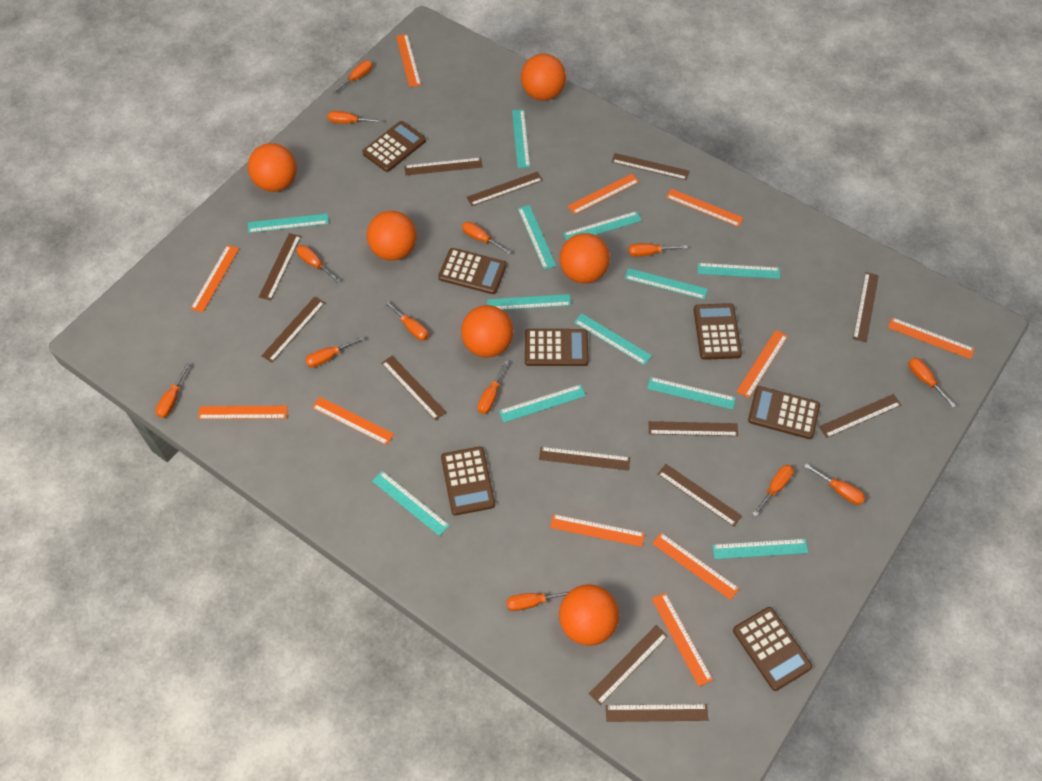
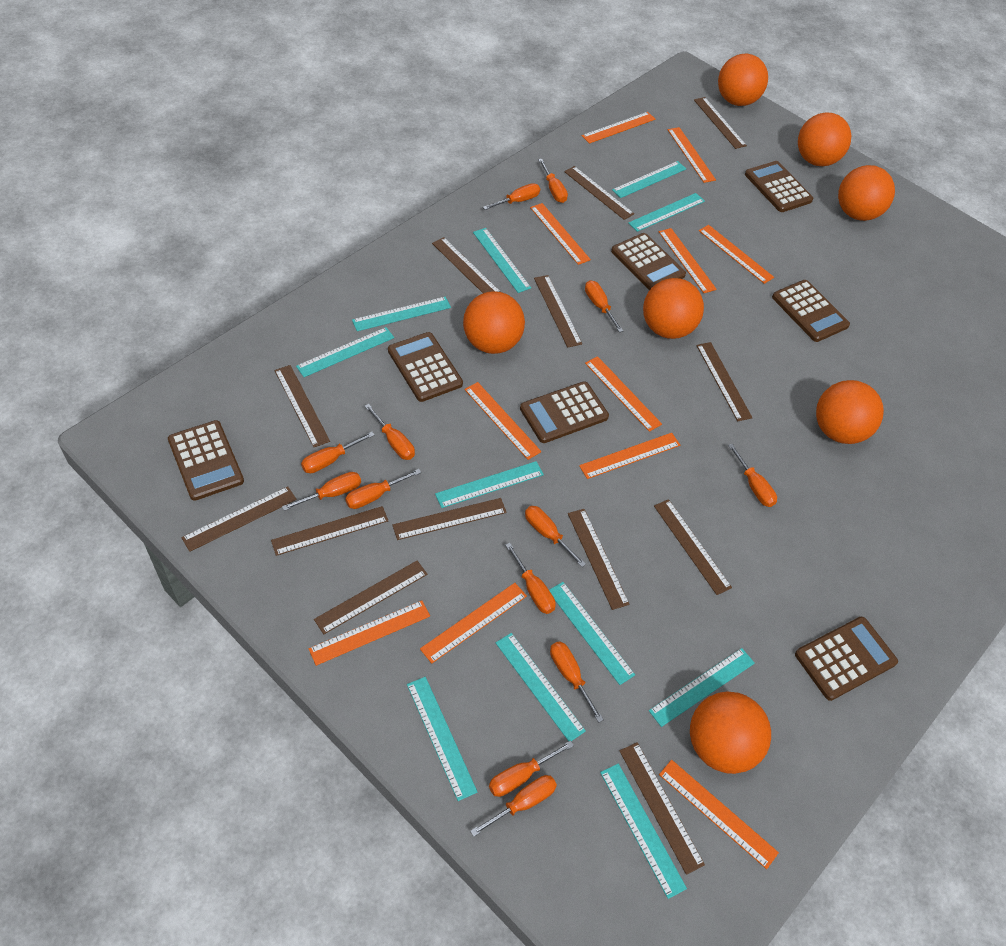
orange ball: 6 -> 7
turquoise ruler: 12 -> 11

